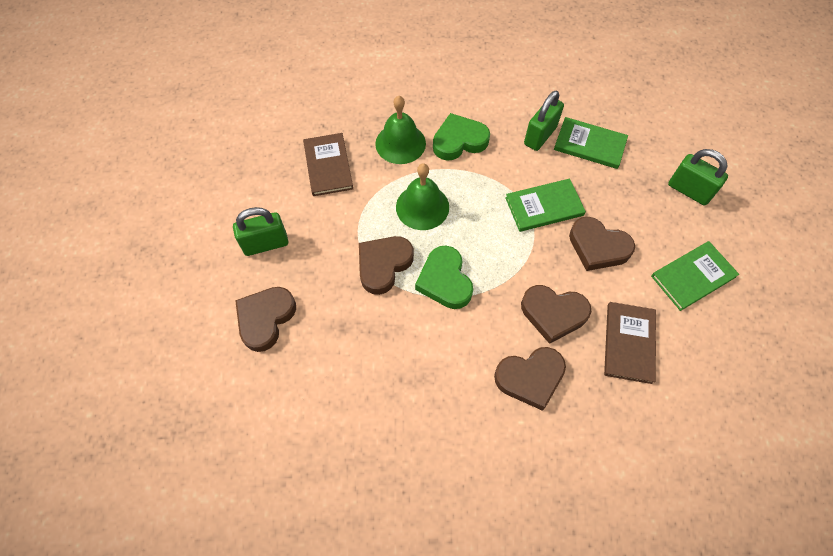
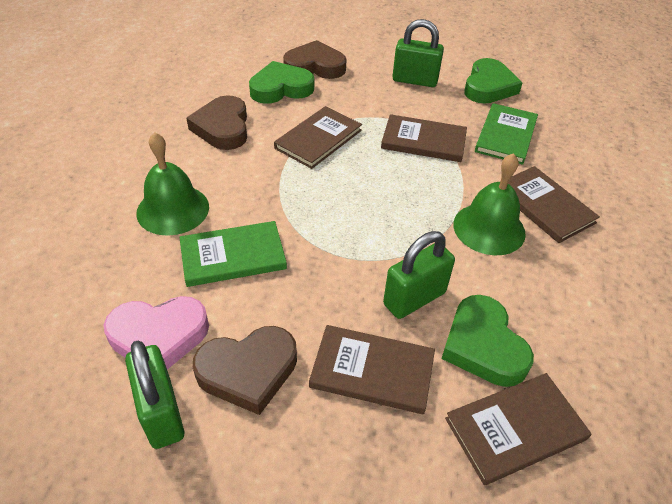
brown book: 2 -> 5
brown heart: 5 -> 3
green book: 3 -> 2
green heart: 2 -> 3
pink heart: 0 -> 1

